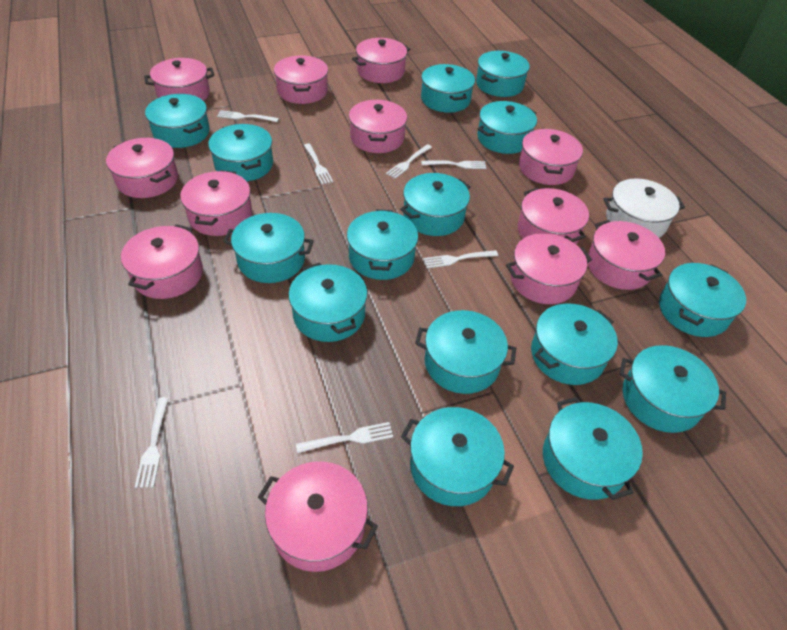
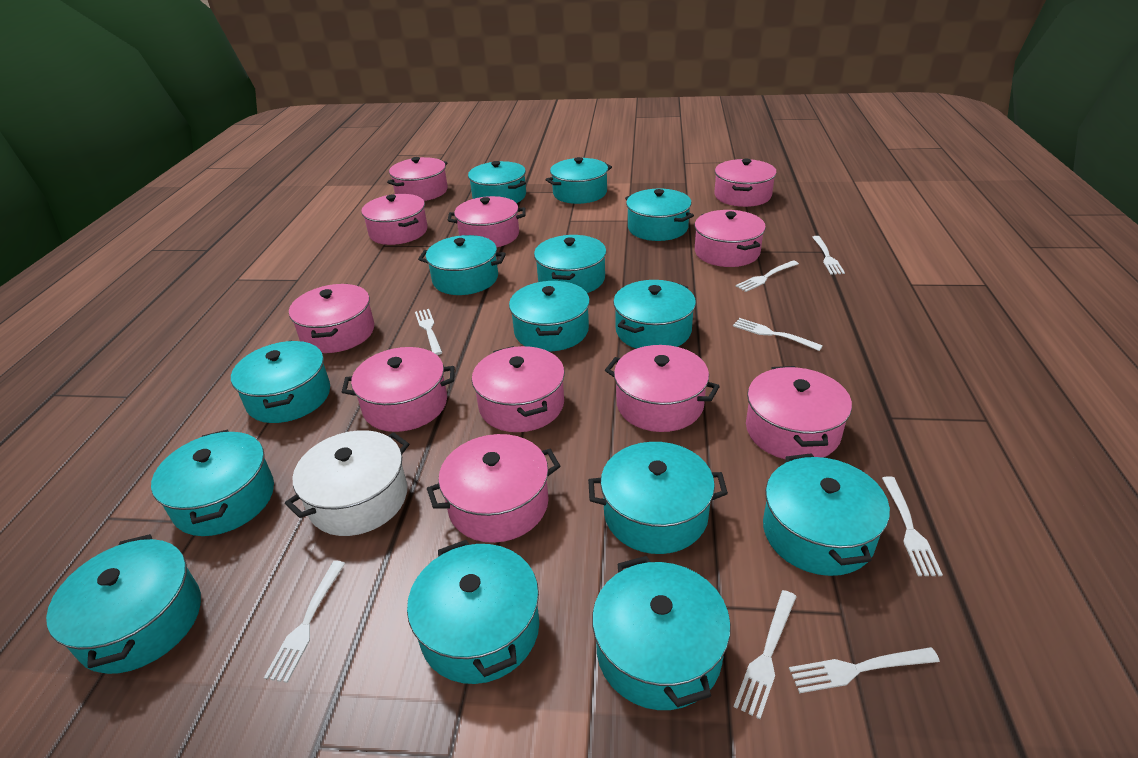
pink pot: 12 -> 11
turquoise pot: 15 -> 14
white fork: 7 -> 8

